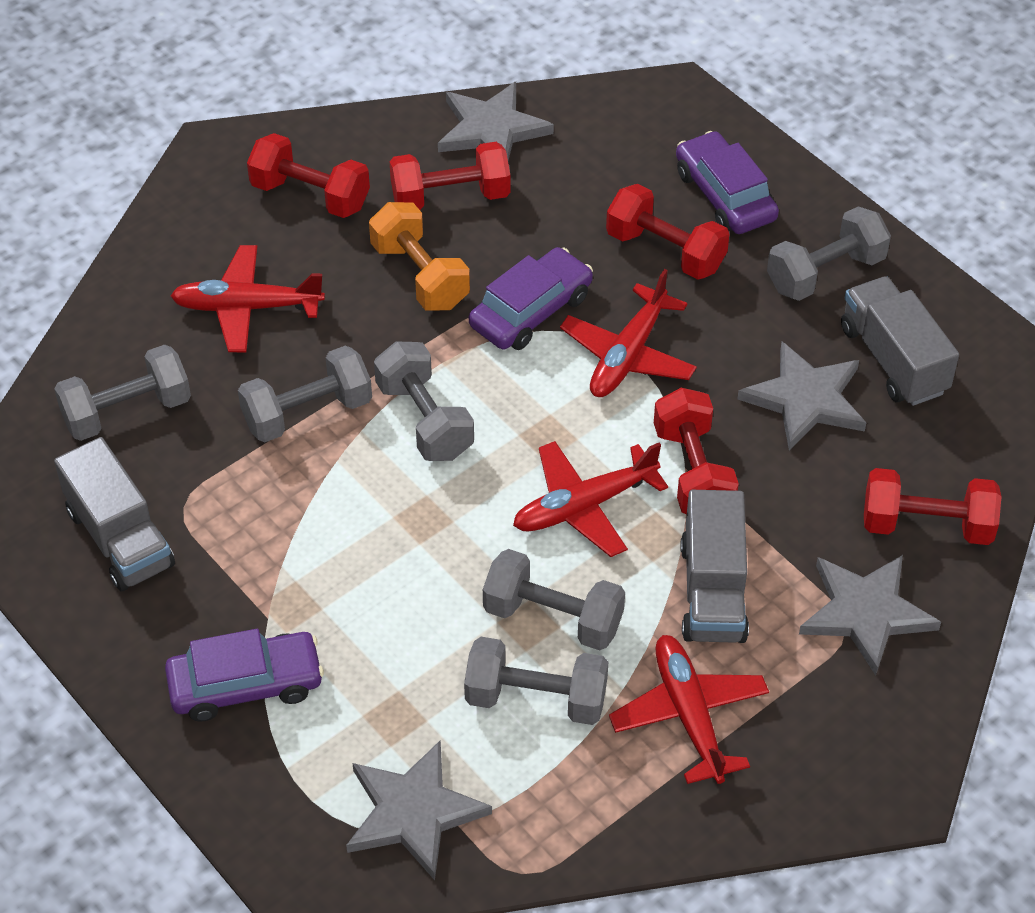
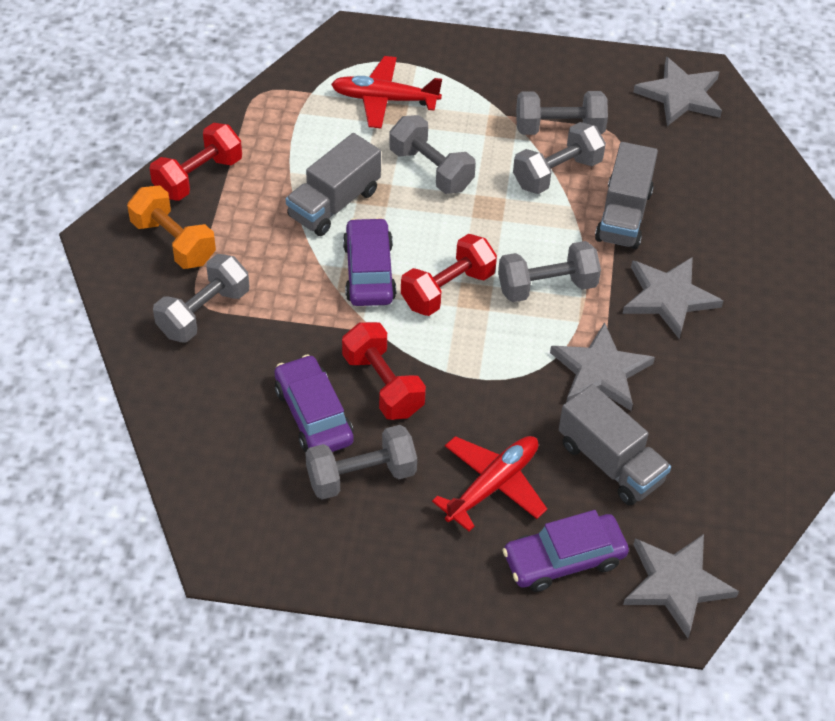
red dumbbell: 5 -> 3
red plane: 4 -> 2

